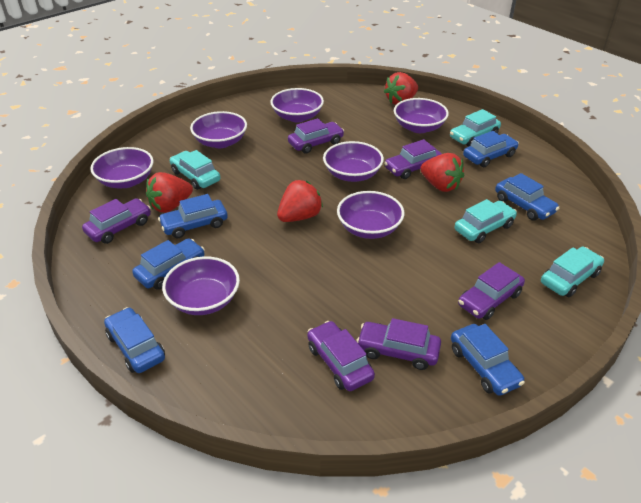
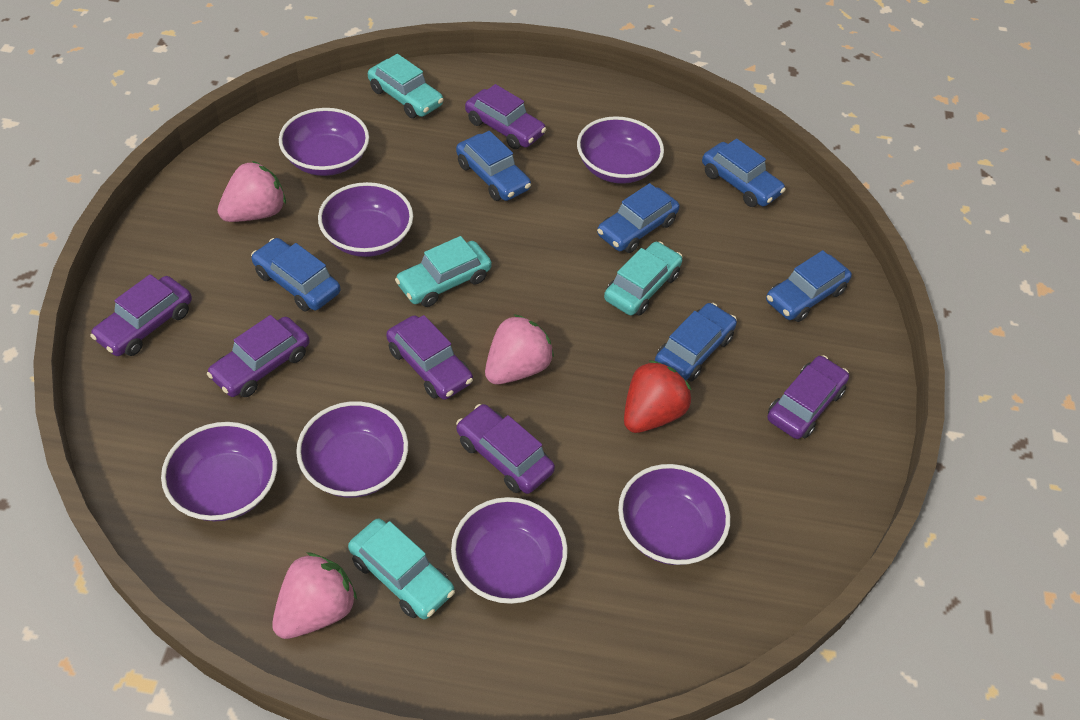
pink strawberry: 0 -> 3
red strawberry: 4 -> 1

